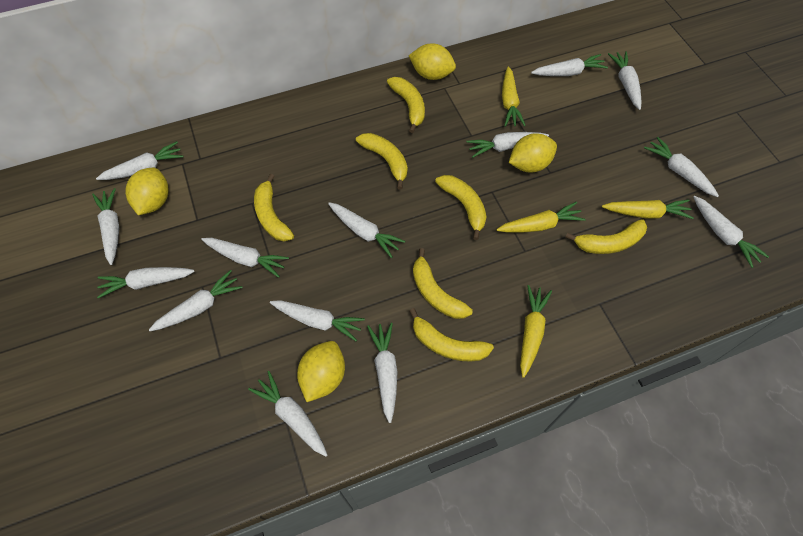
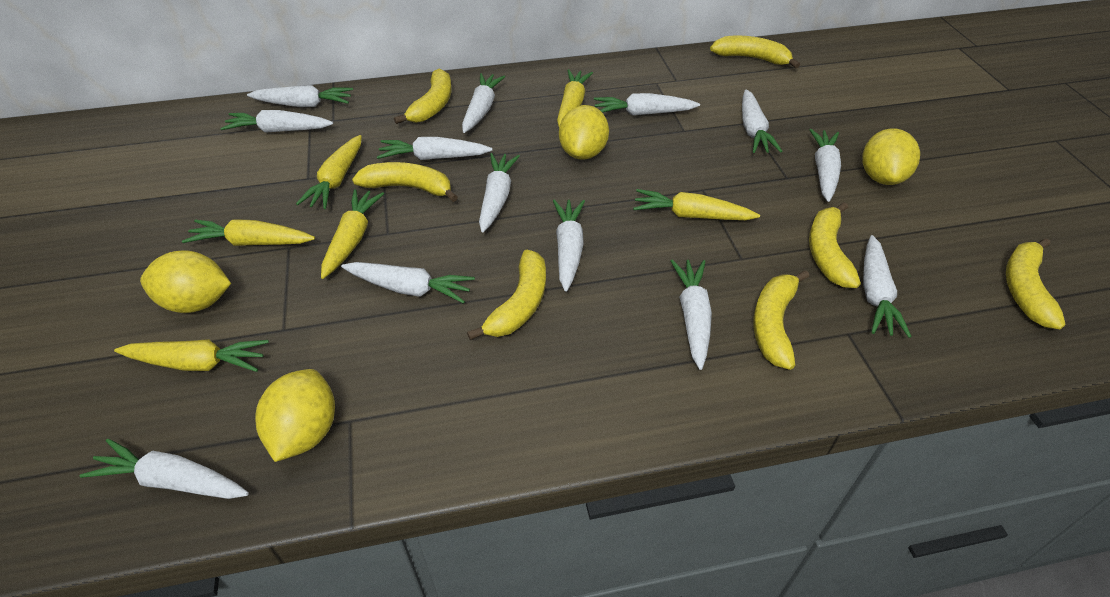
white carrot: 14 -> 13
yellow carrot: 4 -> 6

